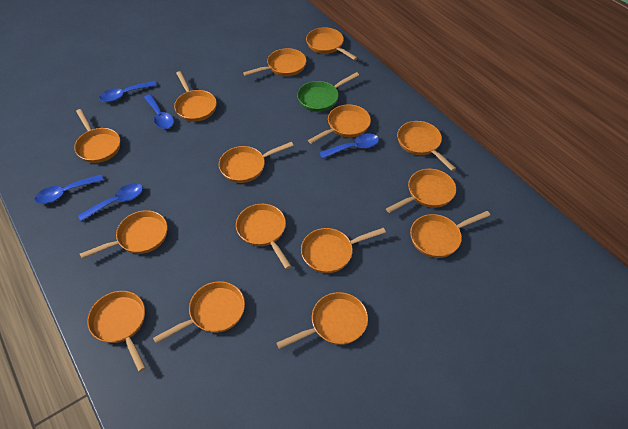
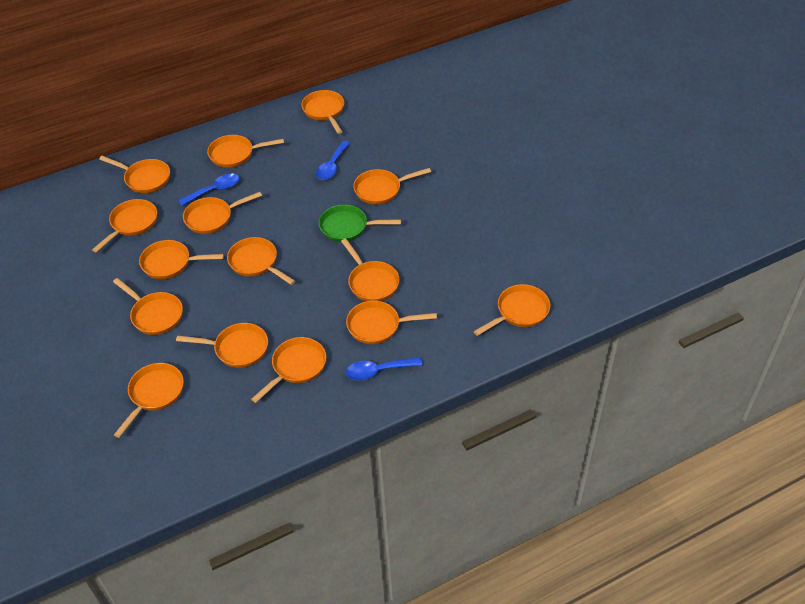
blue spoon: 5 -> 3

